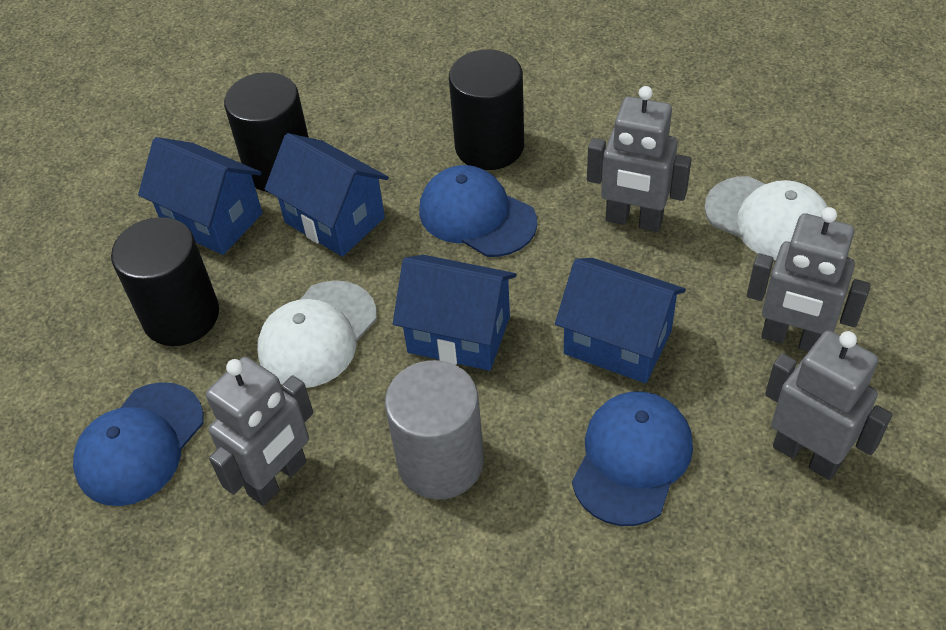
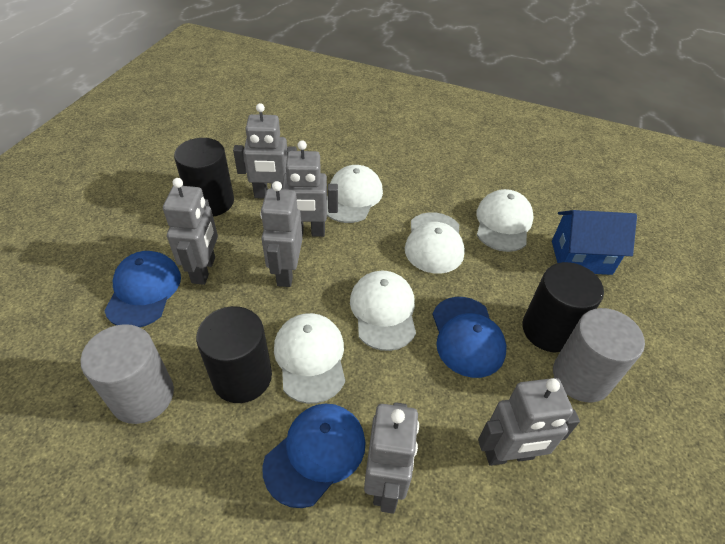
blue house: 4 -> 1
grey cylinder: 1 -> 2
grey robot: 4 -> 6
white cap: 2 -> 5

